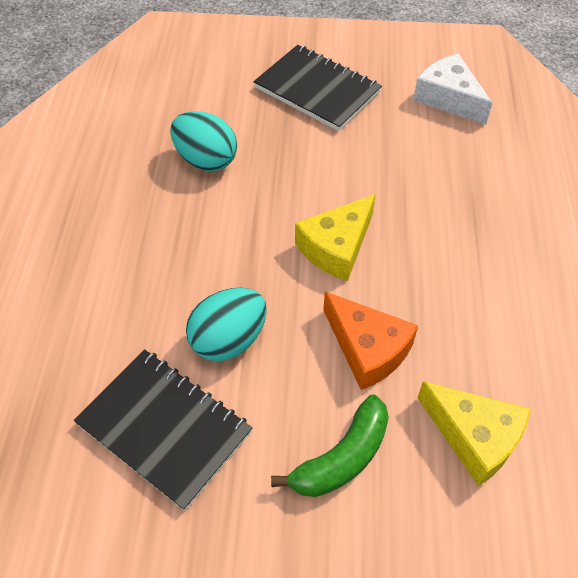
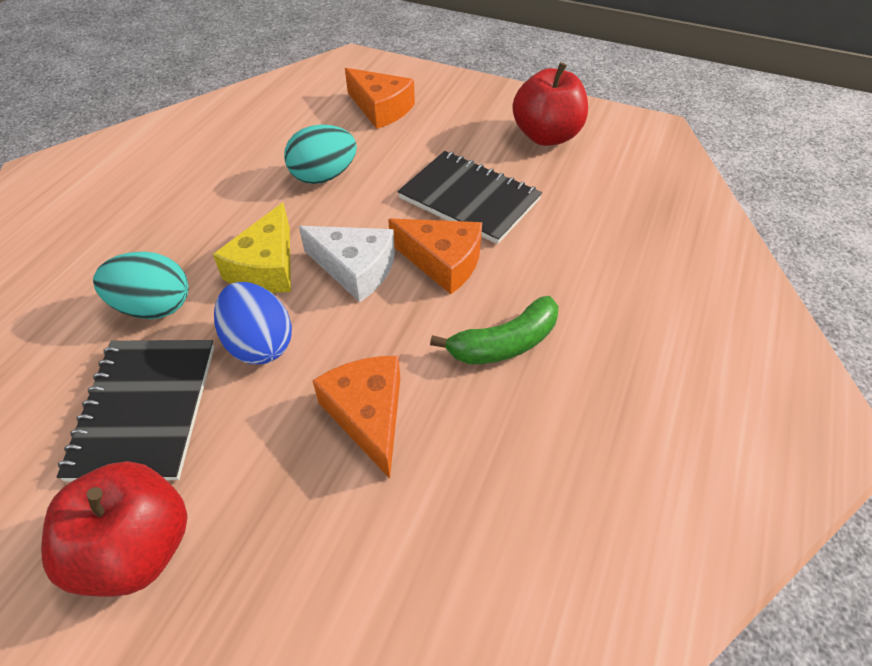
blue egg: 0 -> 1
orange cheese: 1 -> 3
red apple: 0 -> 2
yellow cheese: 2 -> 1

